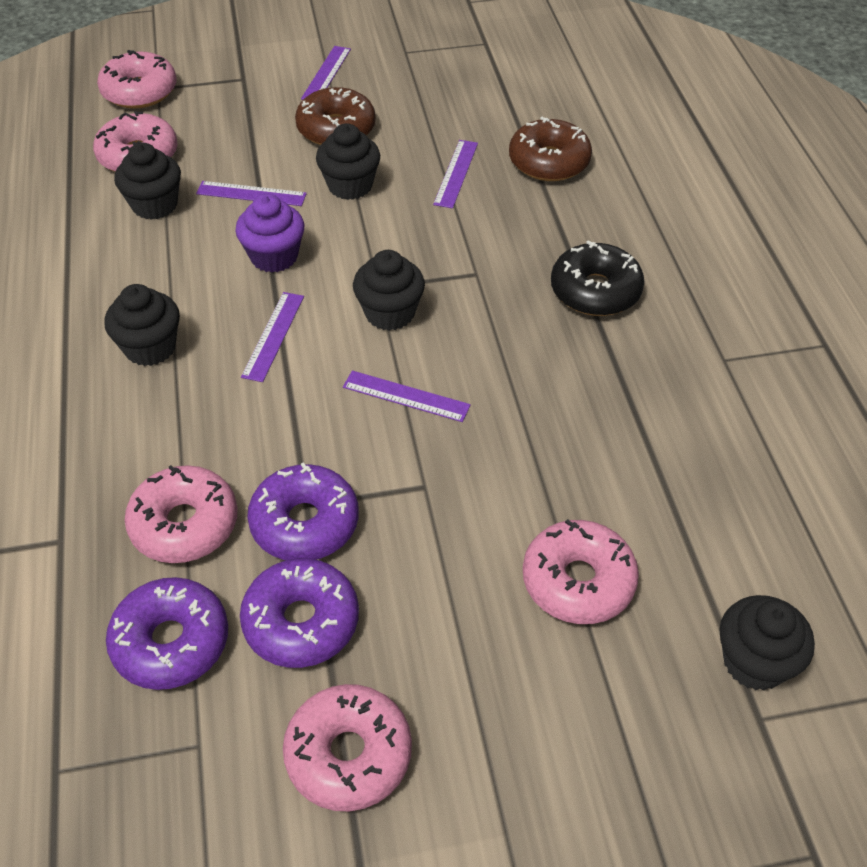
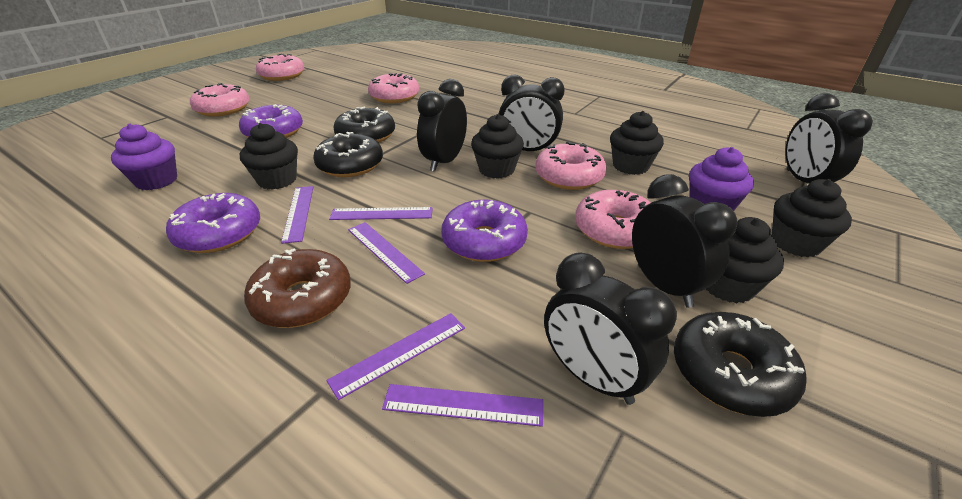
black clock: 0 -> 5
black donut: 1 -> 3
brown donut: 2 -> 1
purple cupcake: 1 -> 2

